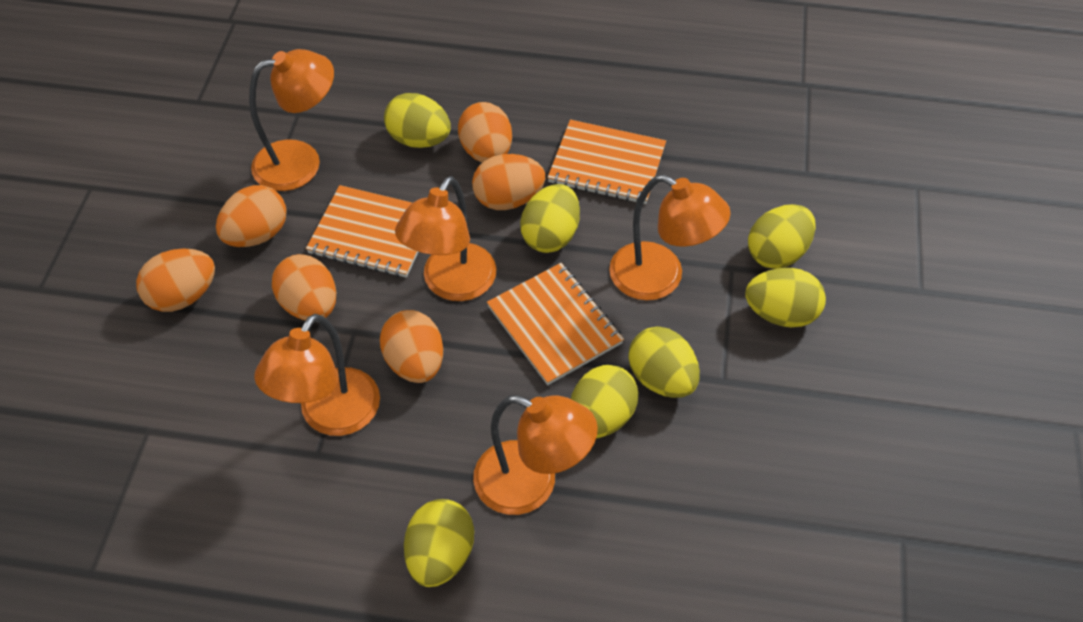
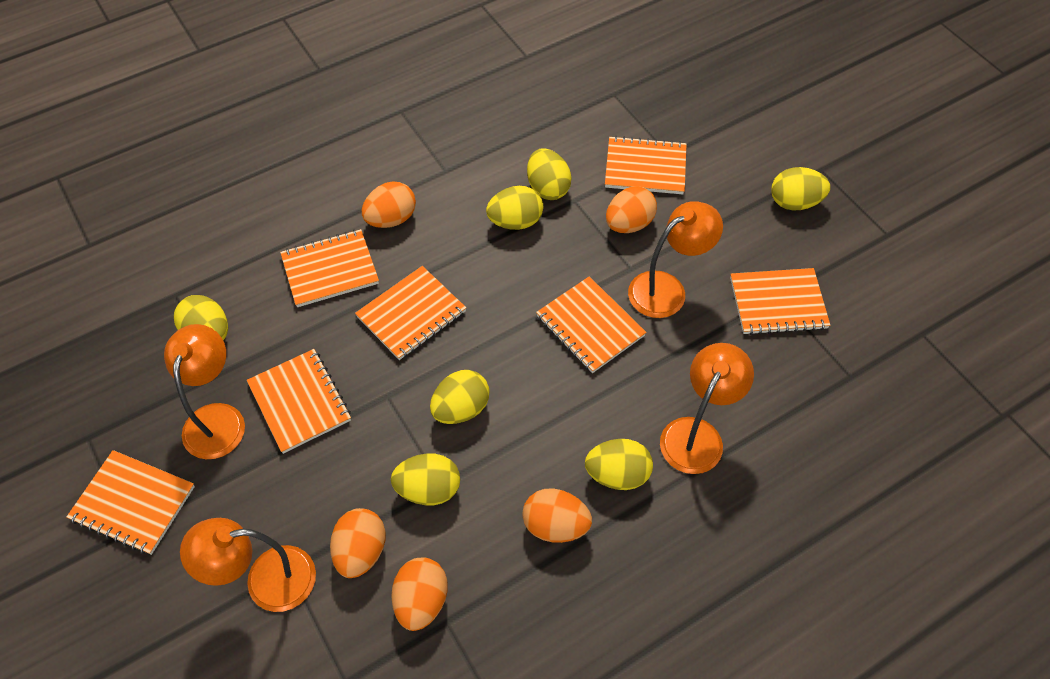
orange egg: 6 -> 5
orange lamp: 5 -> 4
orange notebook: 3 -> 7

